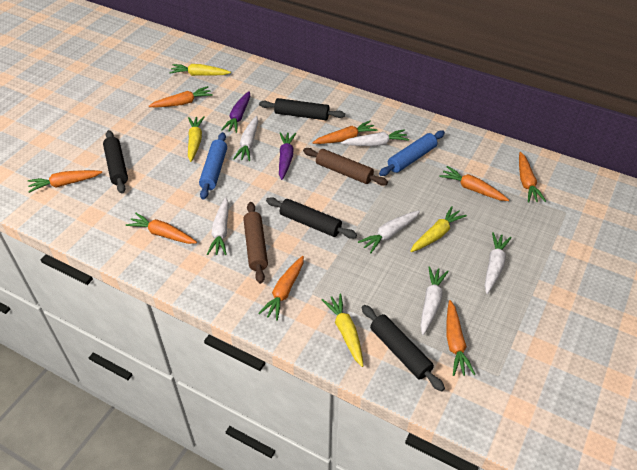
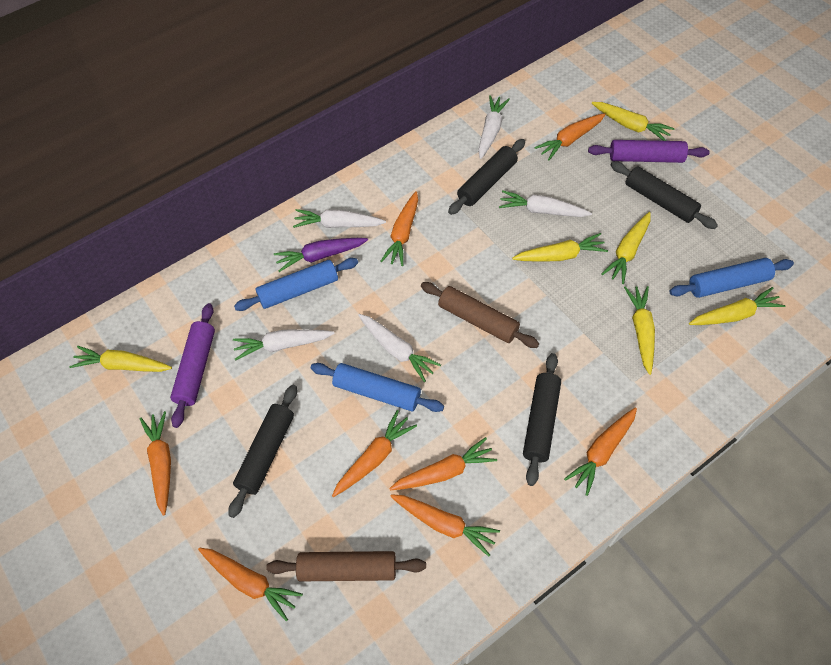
blue rolling pin: 2 -> 3
purple carrot: 2 -> 1
purple rolling pin: 0 -> 2
white carrot: 6 -> 5
yellow carrot: 4 -> 6

